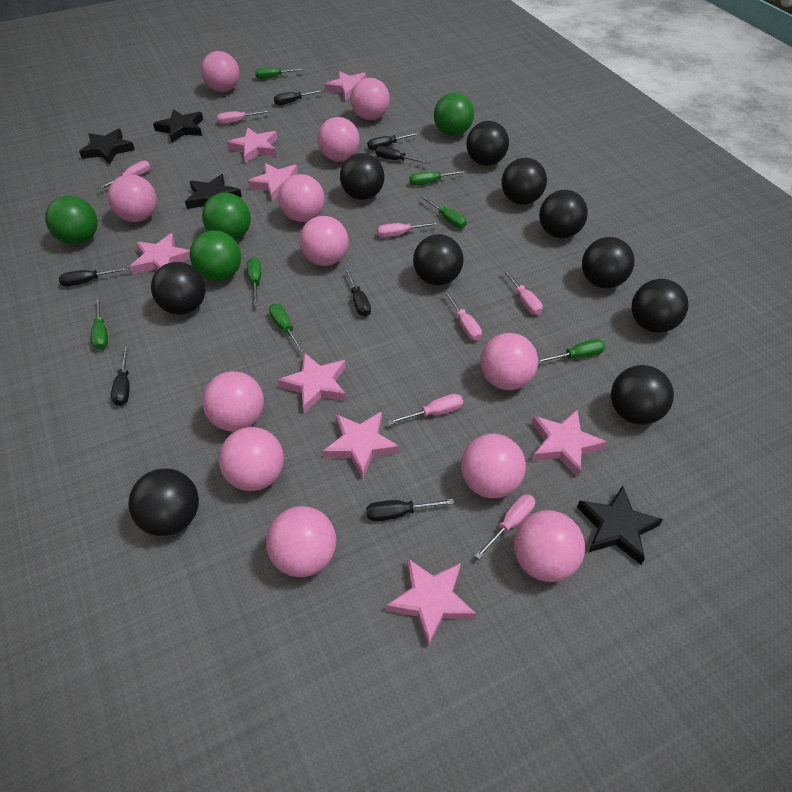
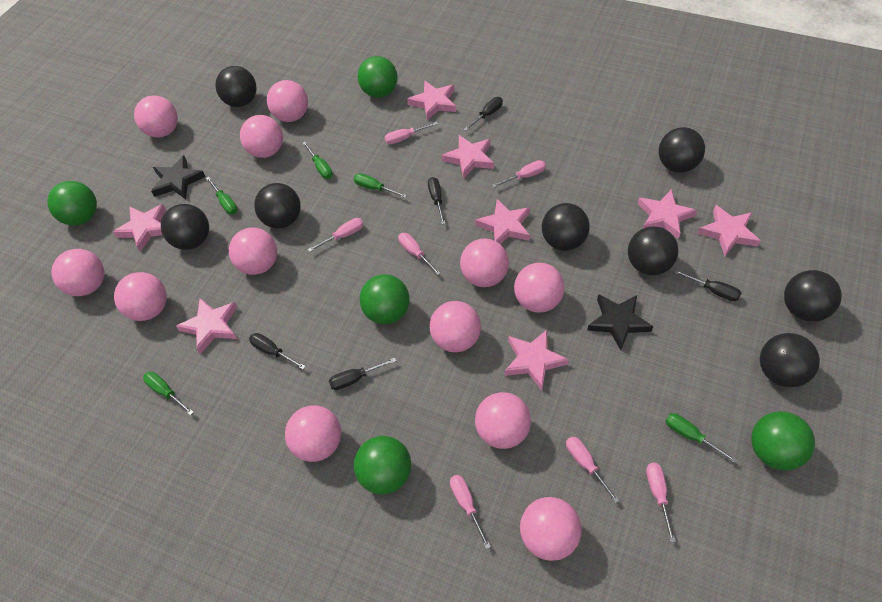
black ball: 10 -> 8
black screwdriver: 7 -> 5
black star: 4 -> 2
green ball: 4 -> 5
green screwdriver: 7 -> 5

